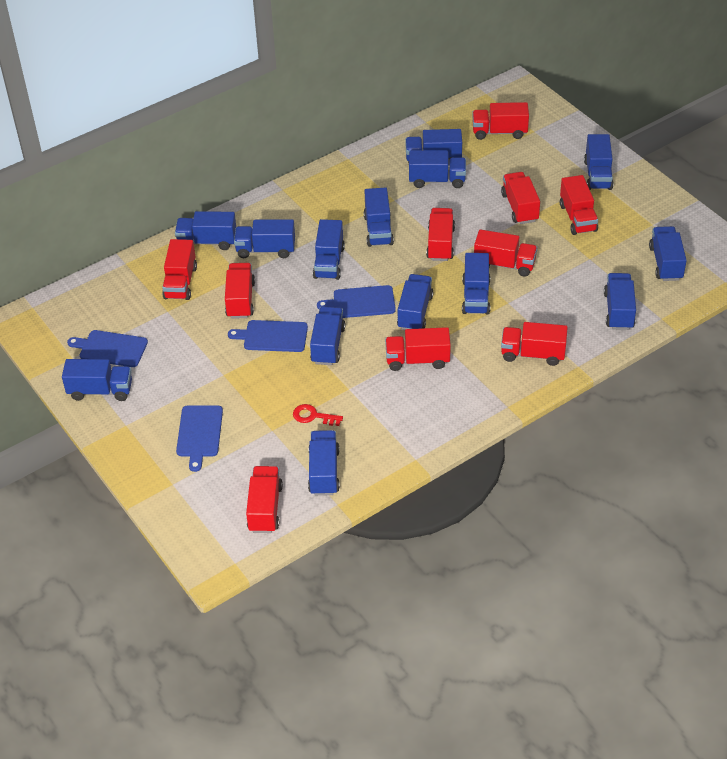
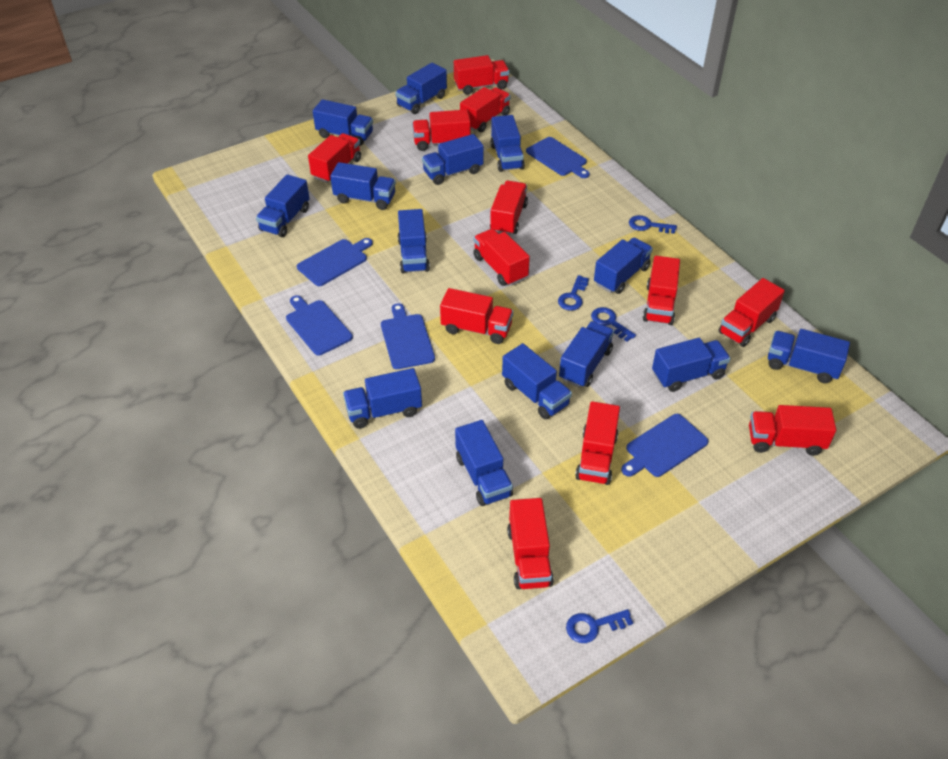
blue cutting board: 4 -> 5
blue key: 0 -> 4
red key: 1 -> 0
red truck: 10 -> 12

